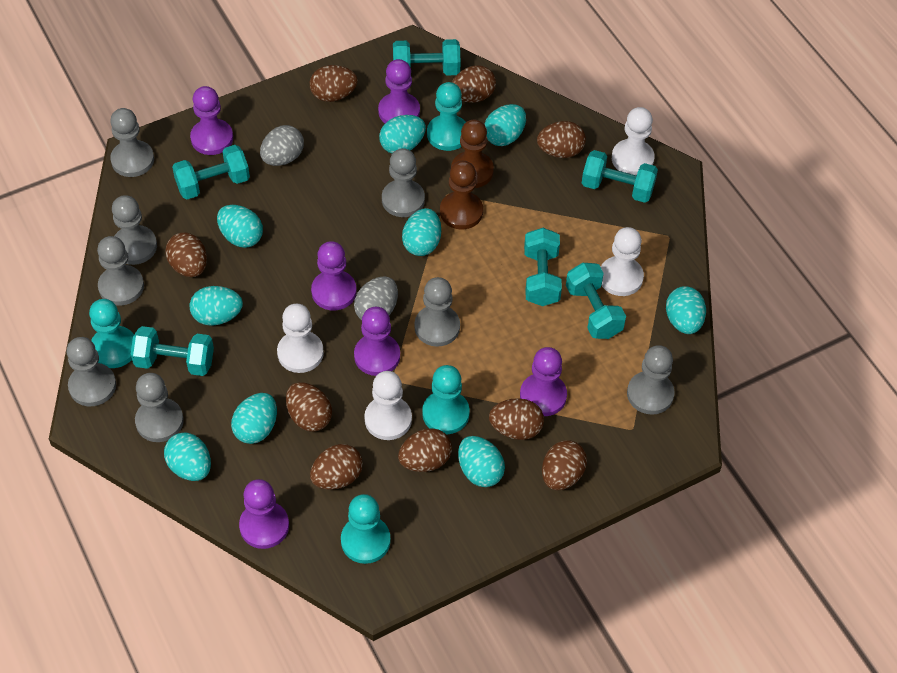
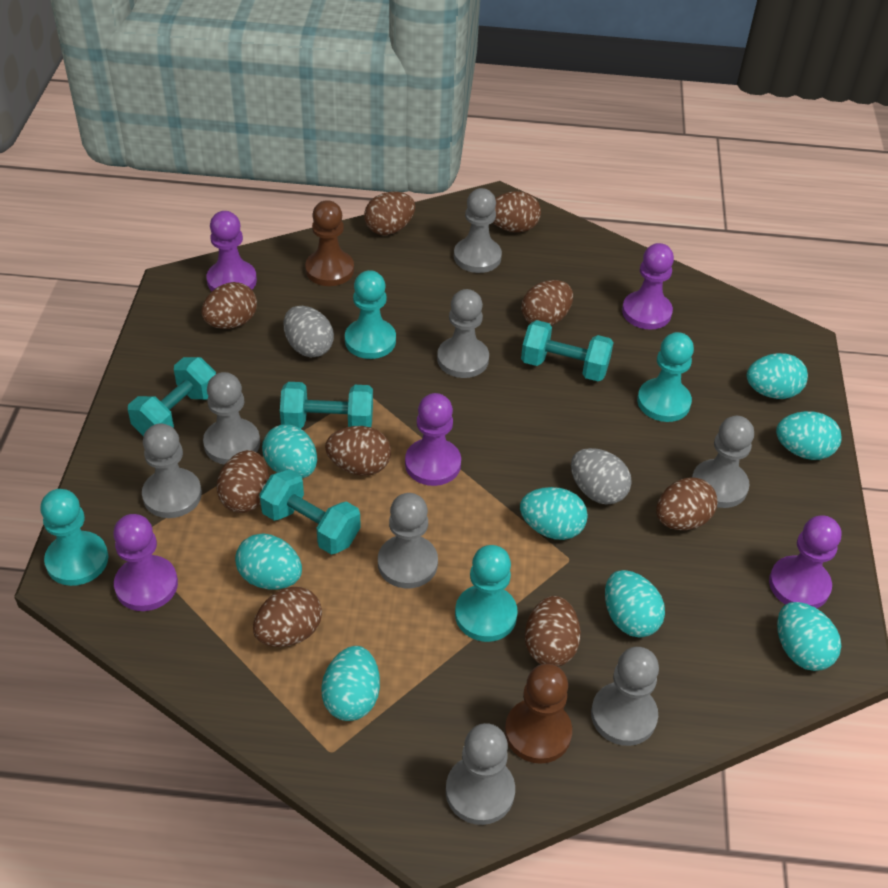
purple pawn: 6 -> 5
turquoise dumbbell: 6 -> 4
turquoise egg: 9 -> 8
white pawn: 4 -> 0

